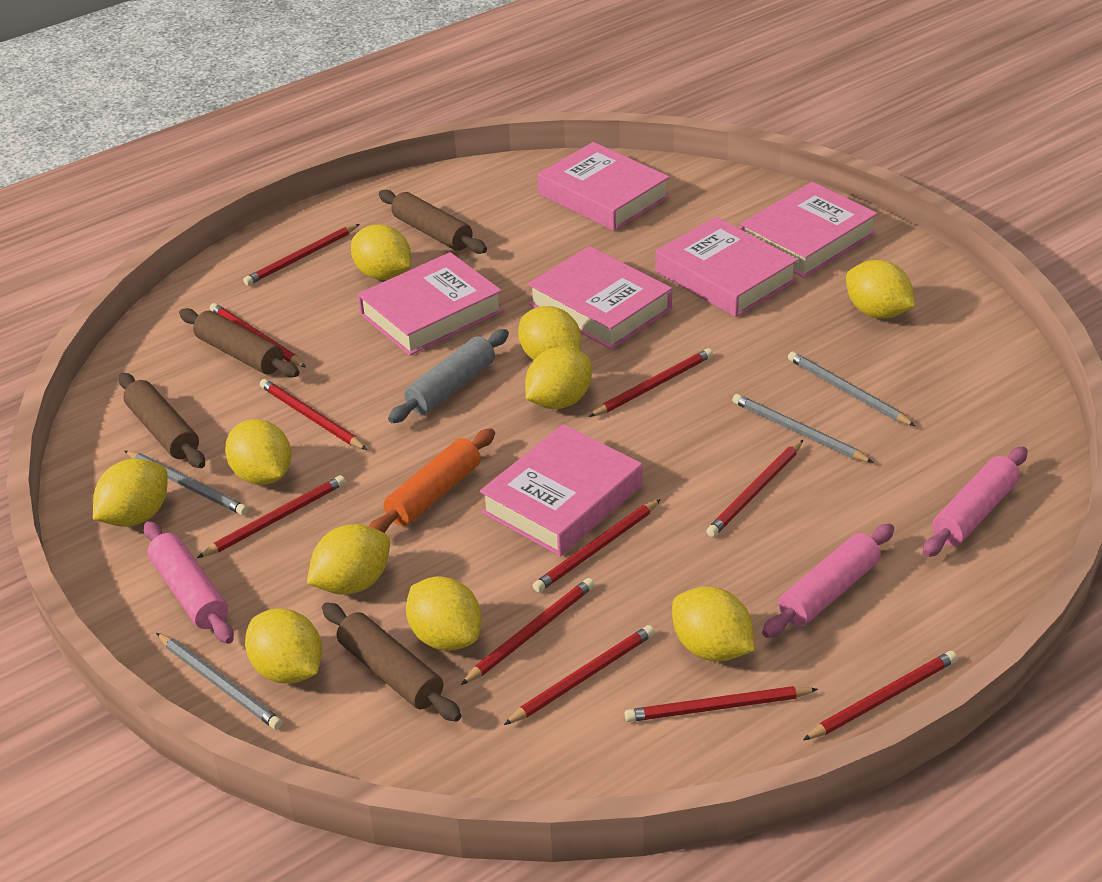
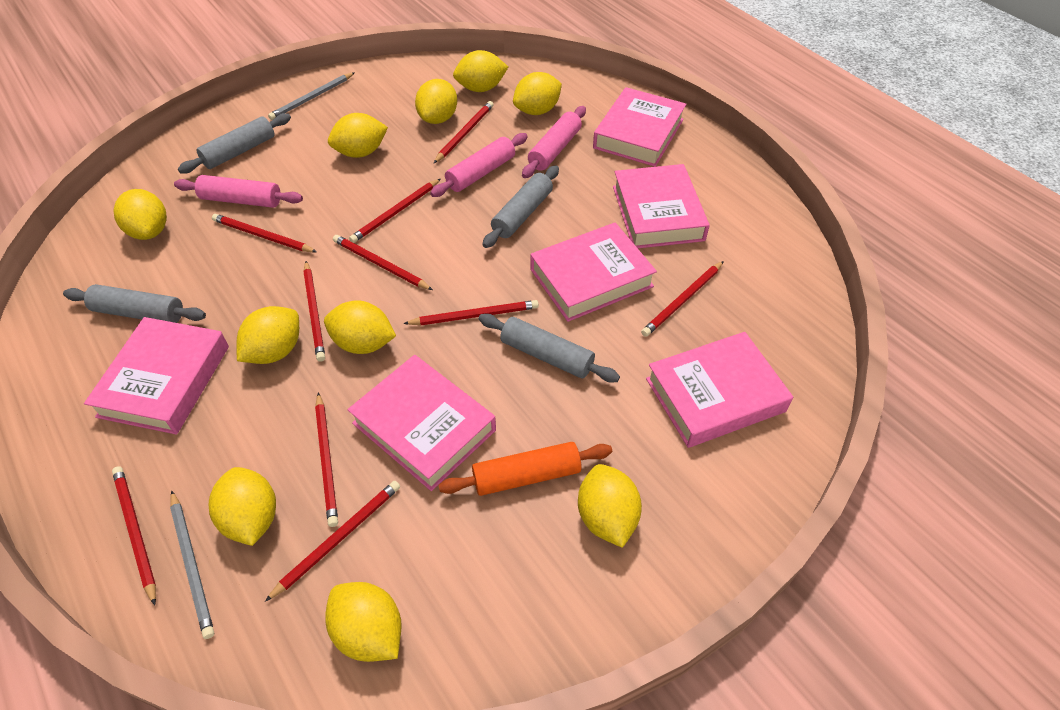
brown rolling pin: 4 -> 0
grey pencil: 4 -> 2
grey rolling pin: 1 -> 4
red pencil: 11 -> 10

